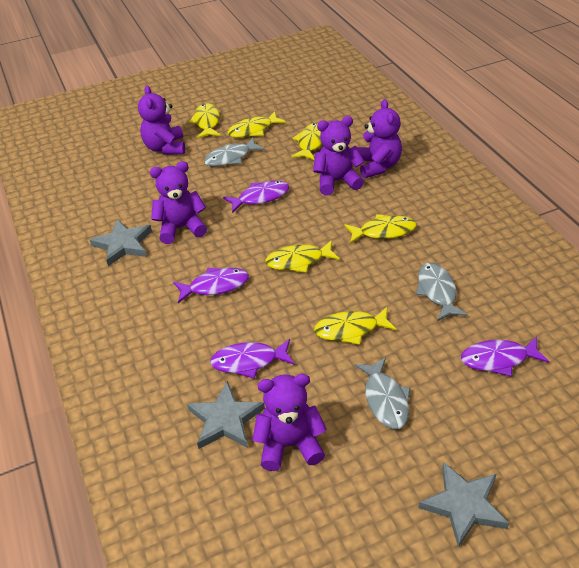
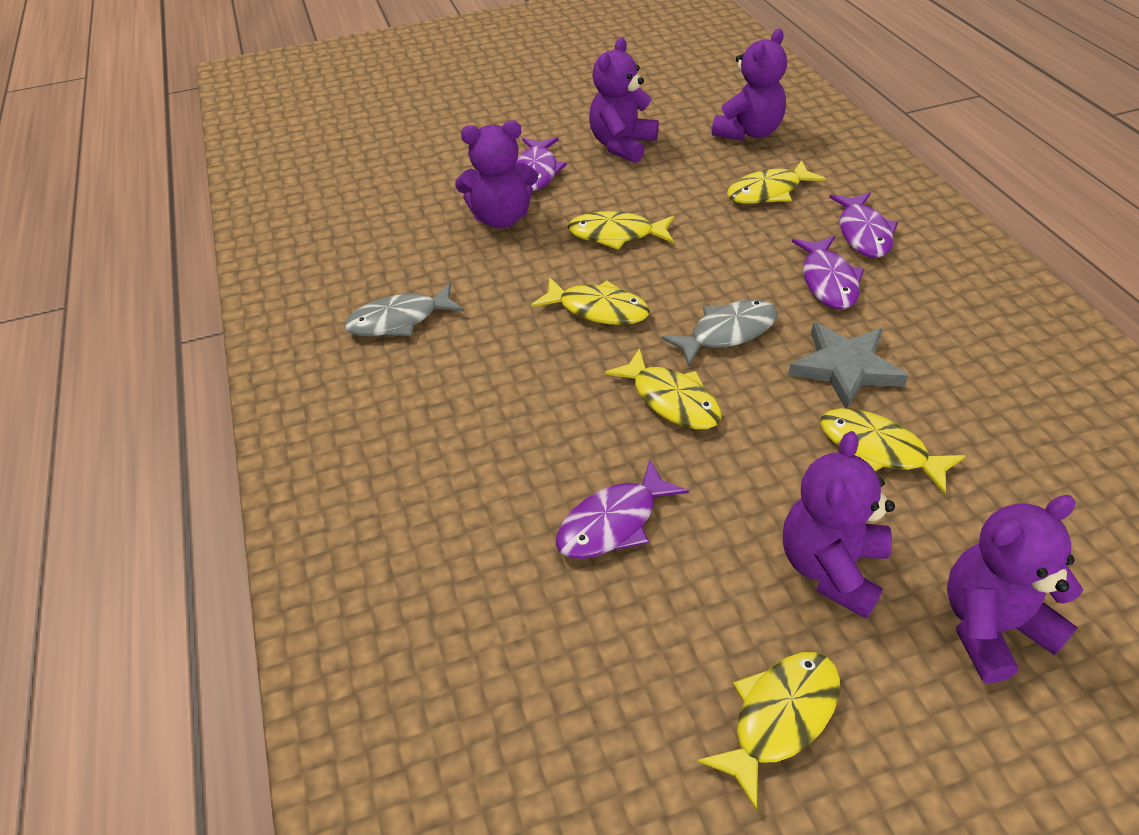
grey fish: 3 -> 2
grey star: 3 -> 1

